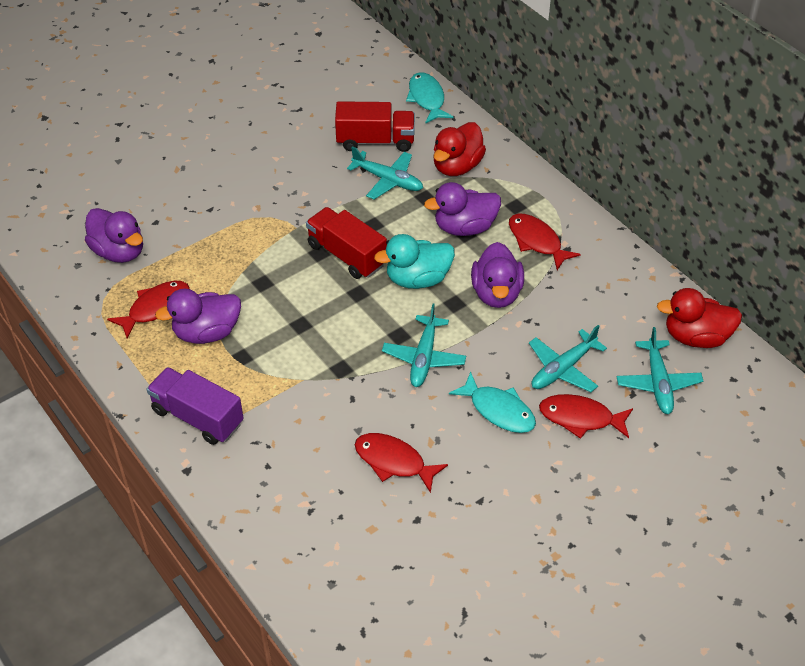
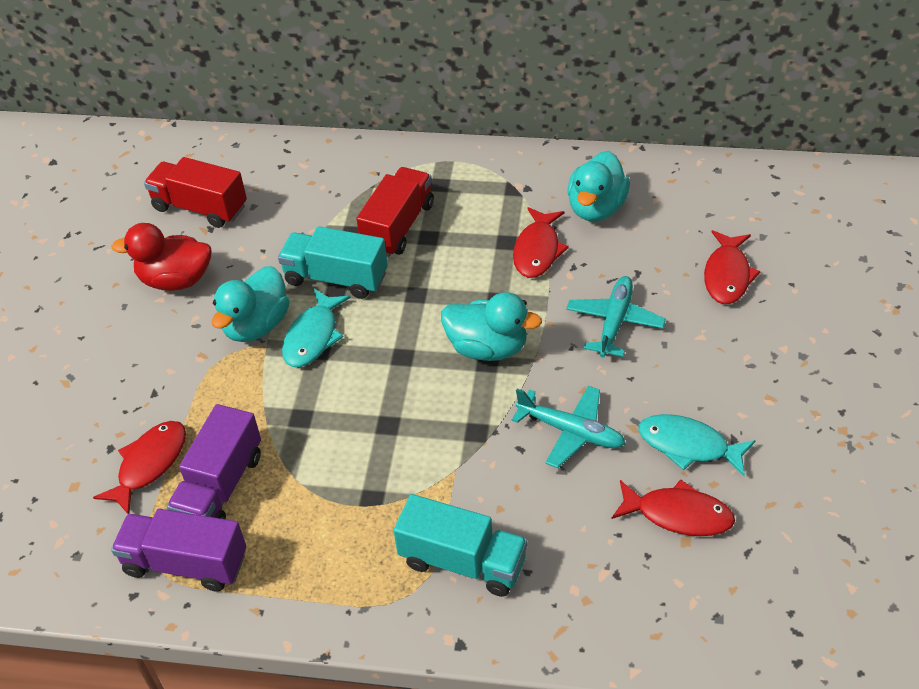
purple duck: 4 -> 0
purple truck: 1 -> 2
red duck: 2 -> 1
turquoise duck: 1 -> 3
turquoise plane: 4 -> 2
turquoise truck: 0 -> 2

